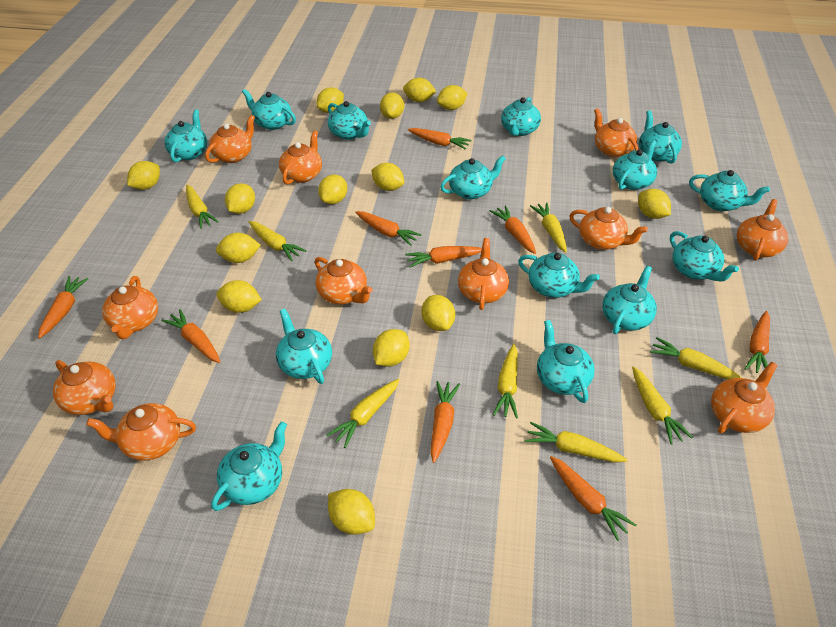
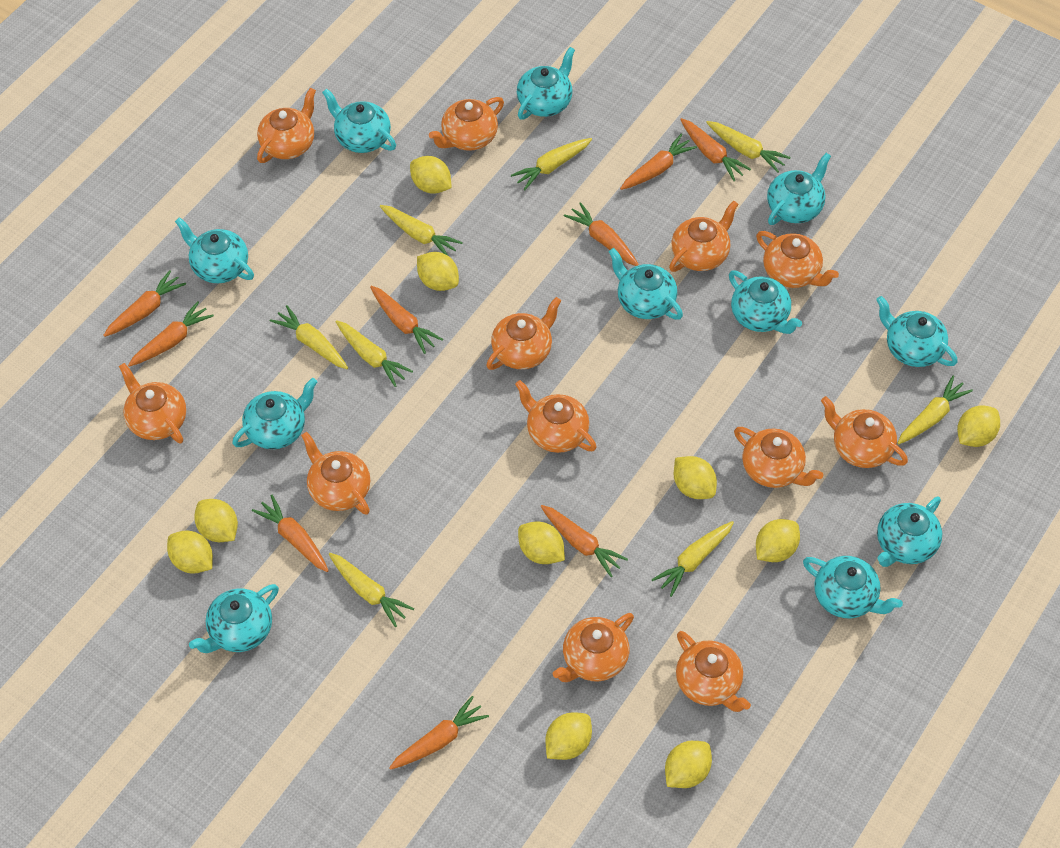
orange teapot: 11 -> 12
turquoise teapot: 14 -> 11
yellow lemon: 14 -> 10

